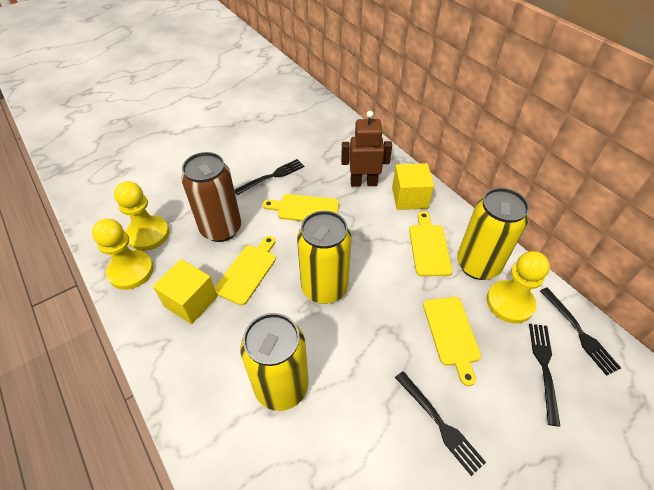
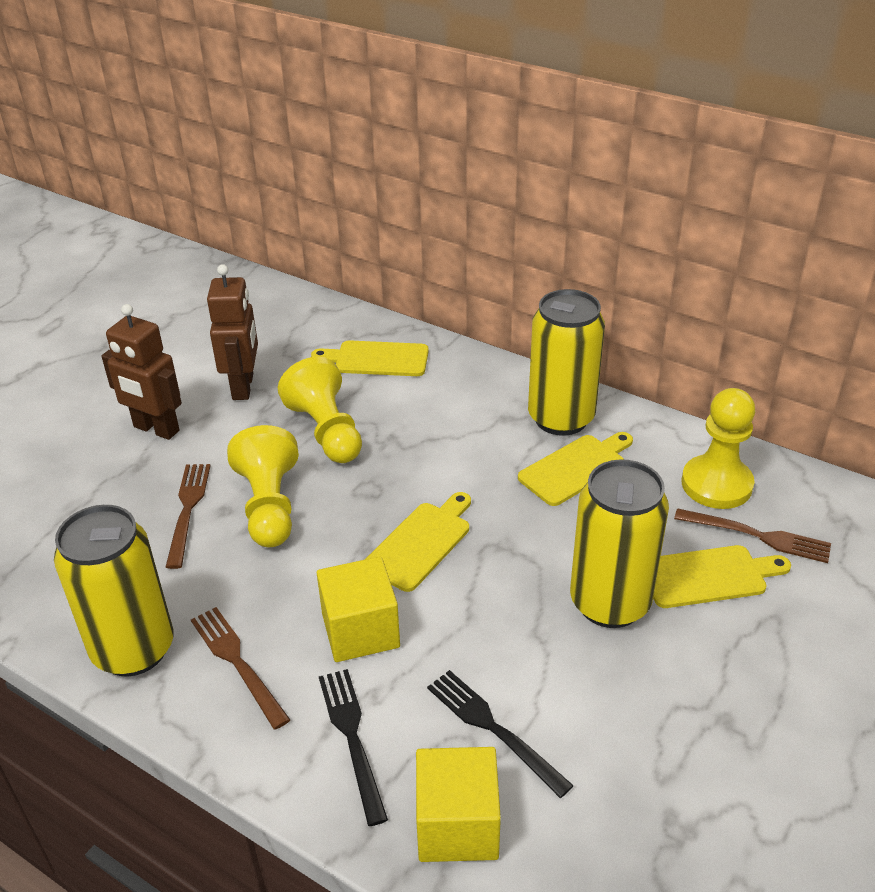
black fork: 4 -> 2
brown can: 1 -> 0
brown fork: 0 -> 3
brown robot: 1 -> 2

